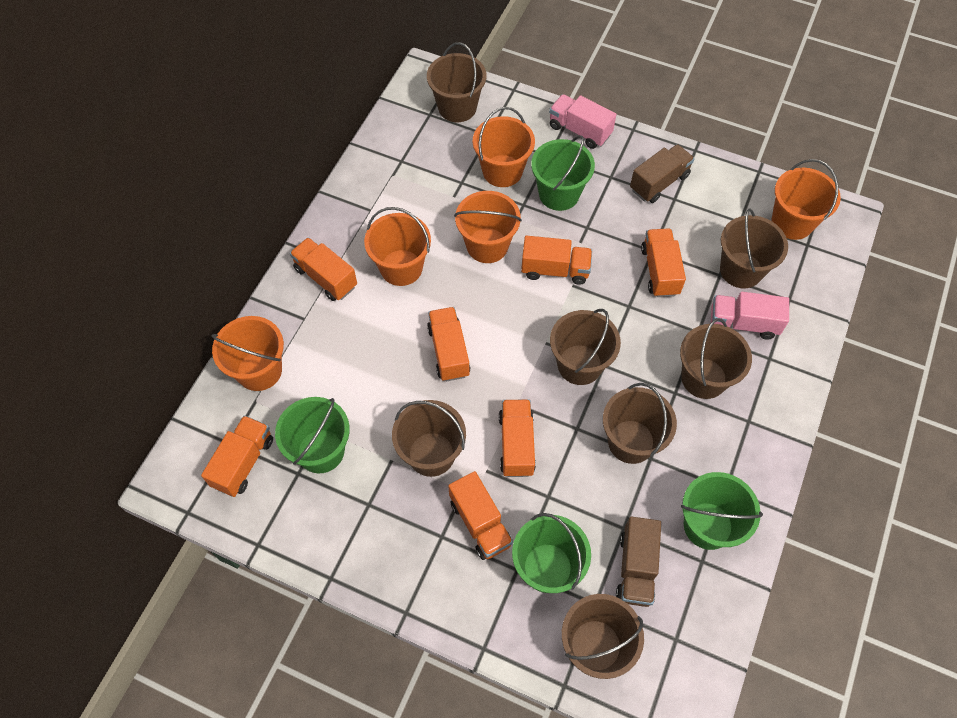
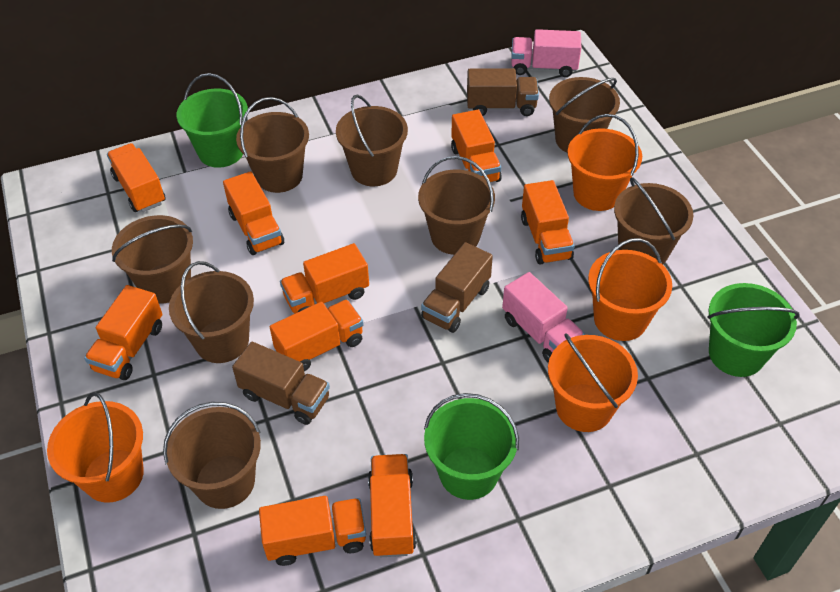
brown bucket: 7 -> 8
brown truck: 2 -> 3
green bucket: 4 -> 3
orange bucket: 5 -> 4
orange truck: 7 -> 9

